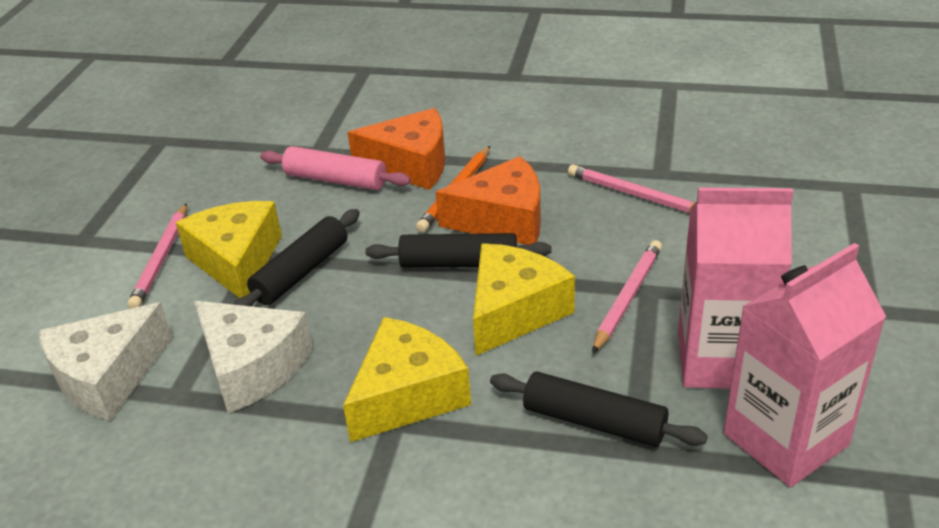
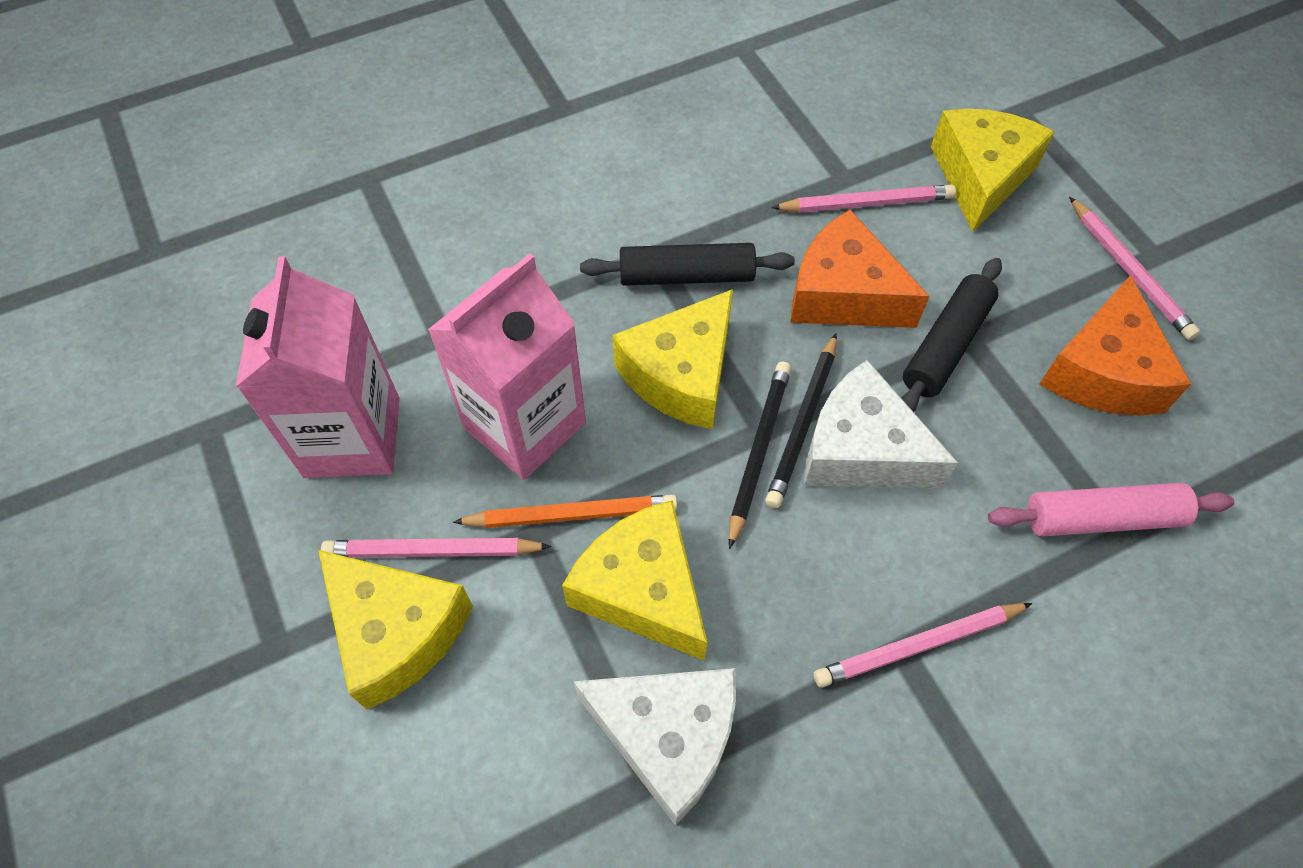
black pencil: 0 -> 2
black rolling pin: 3 -> 2
pink pencil: 3 -> 4
yellow cheese: 3 -> 4

